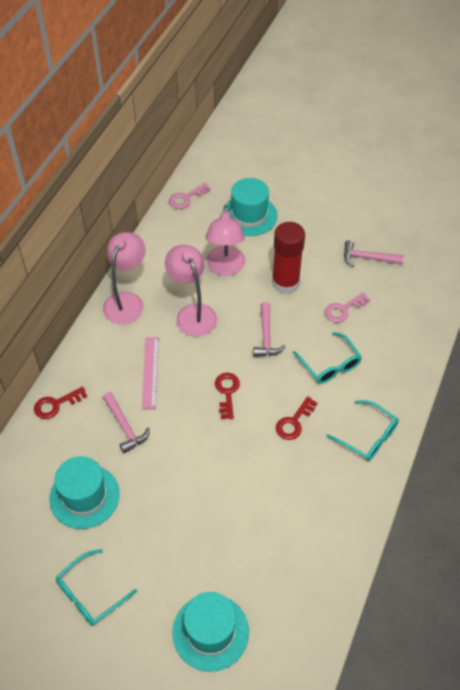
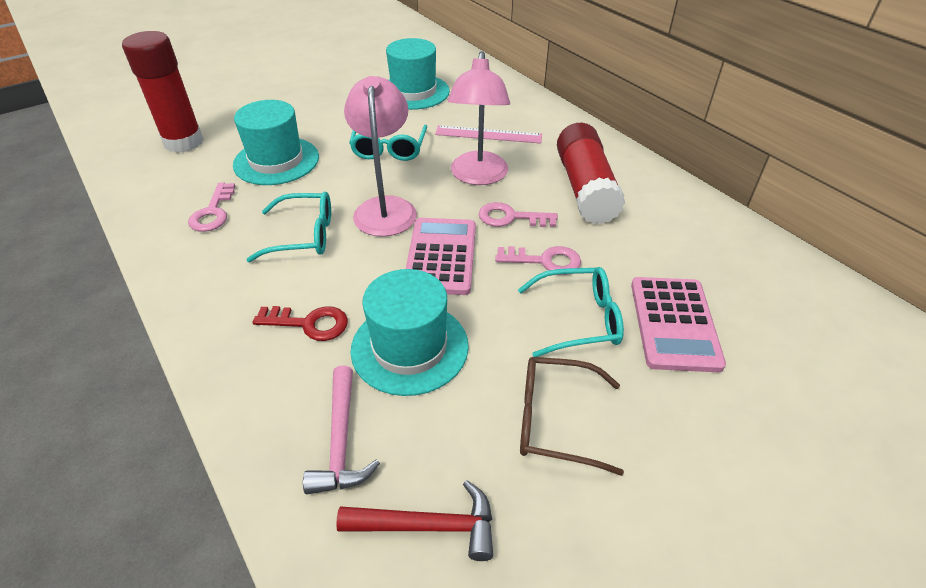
brown glasses: 0 -> 1
pink calculator: 0 -> 2
pink hammer: 3 -> 1
pink key: 2 -> 3
pink lamp: 3 -> 2
red glue stick: 1 -> 2
red hammer: 0 -> 1
red key: 3 -> 1

